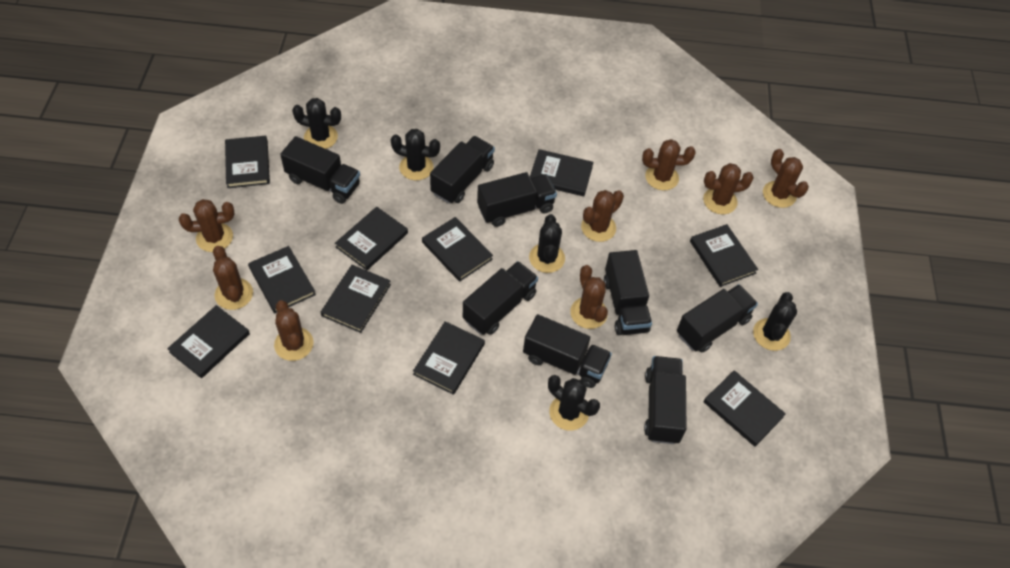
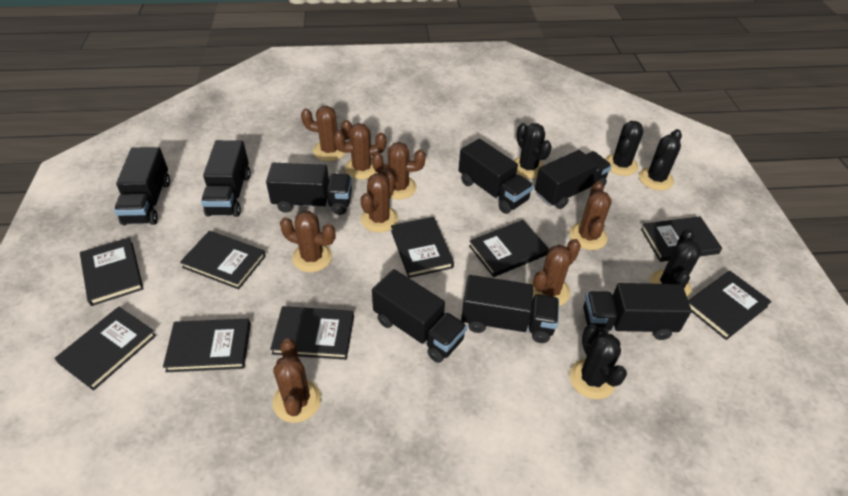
black book: 10 -> 9

